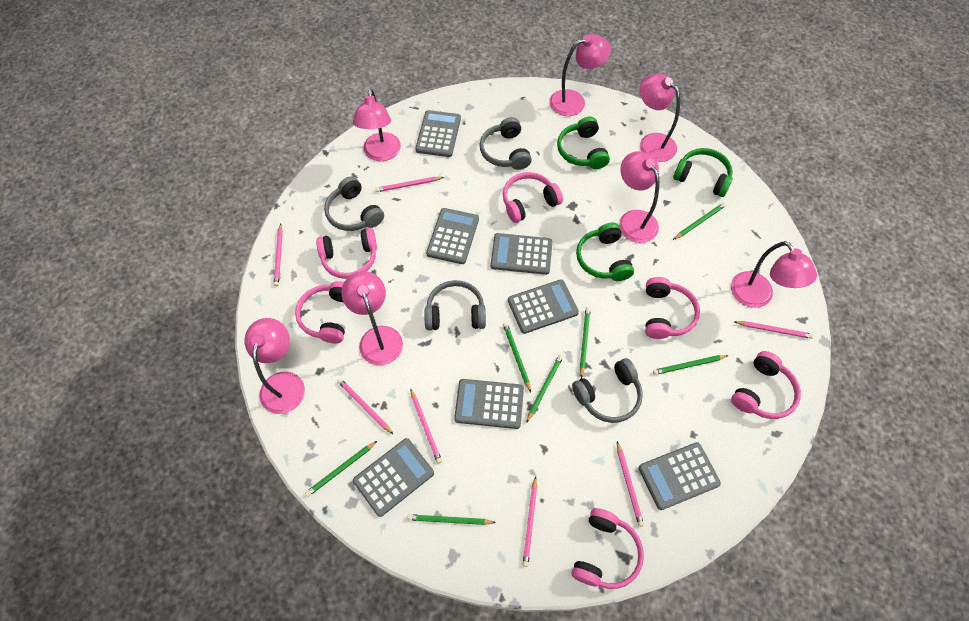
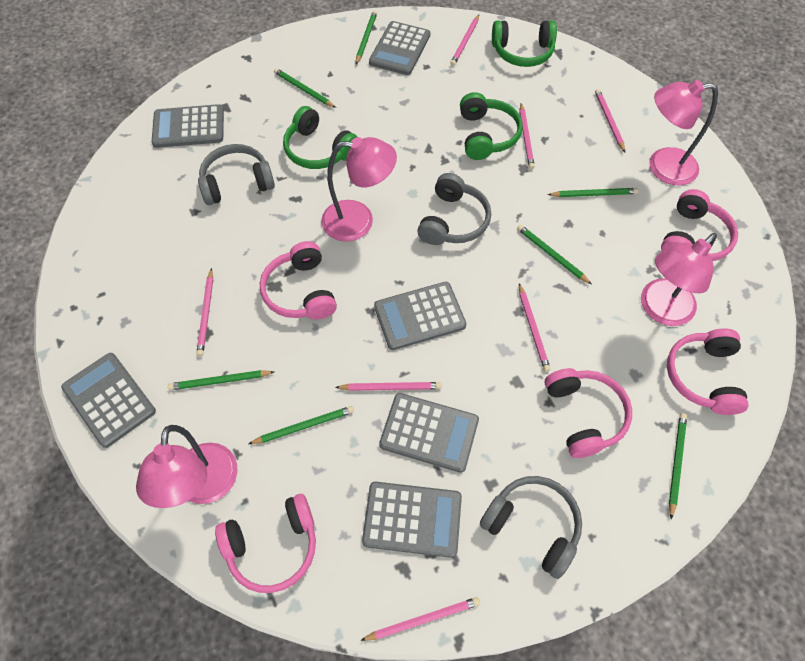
grey calculator: 7 -> 6
grey headphones: 4 -> 3
pink headphones: 6 -> 5
pink lamp: 7 -> 4

